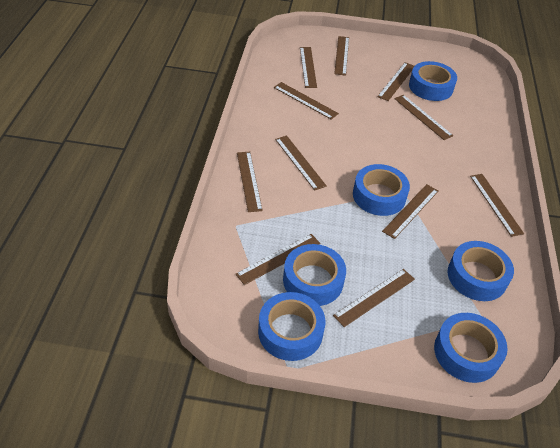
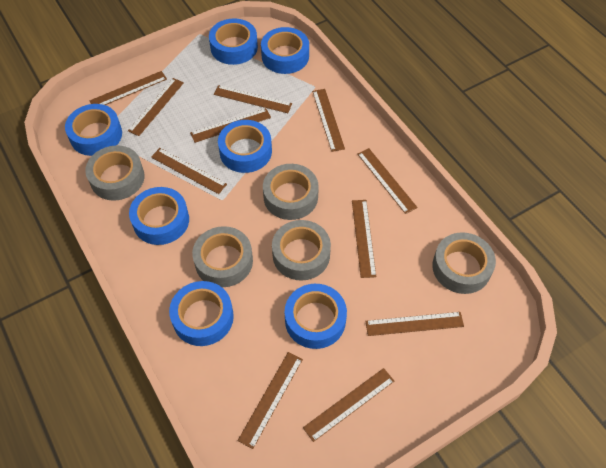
blue tape: 6 -> 7
grey tape: 0 -> 5

